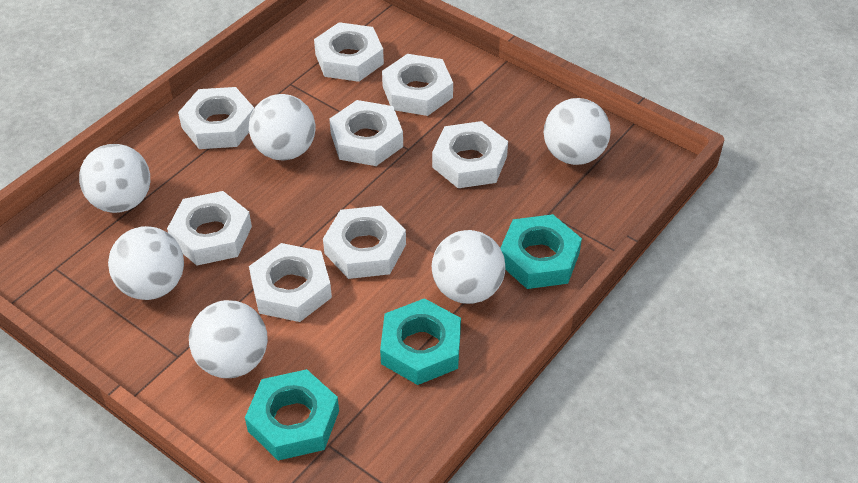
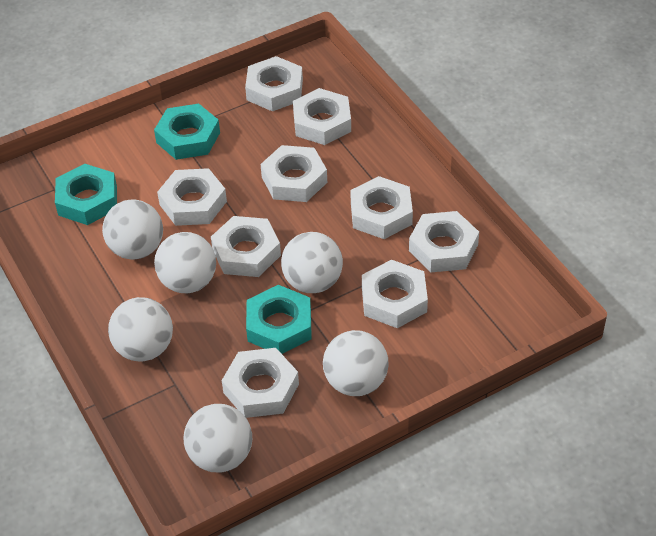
white nut: 8 -> 9

